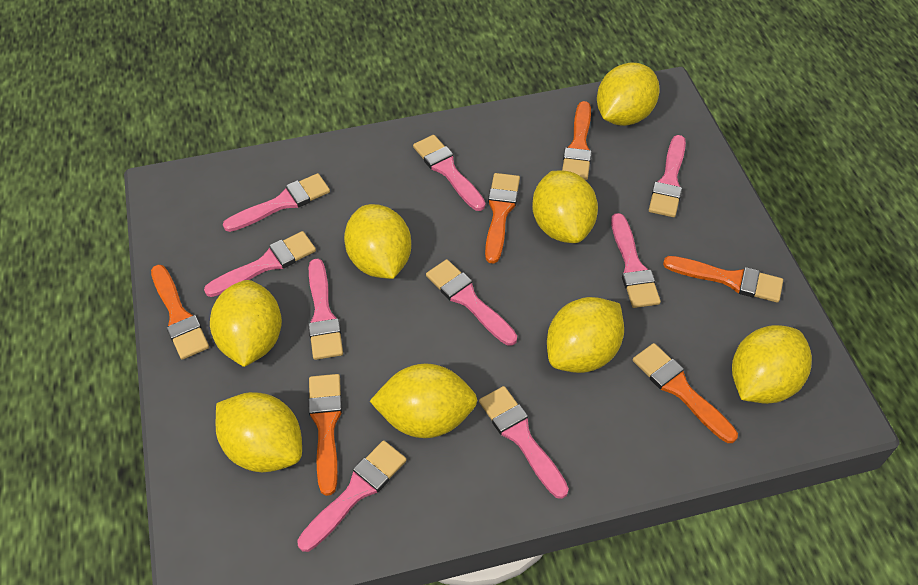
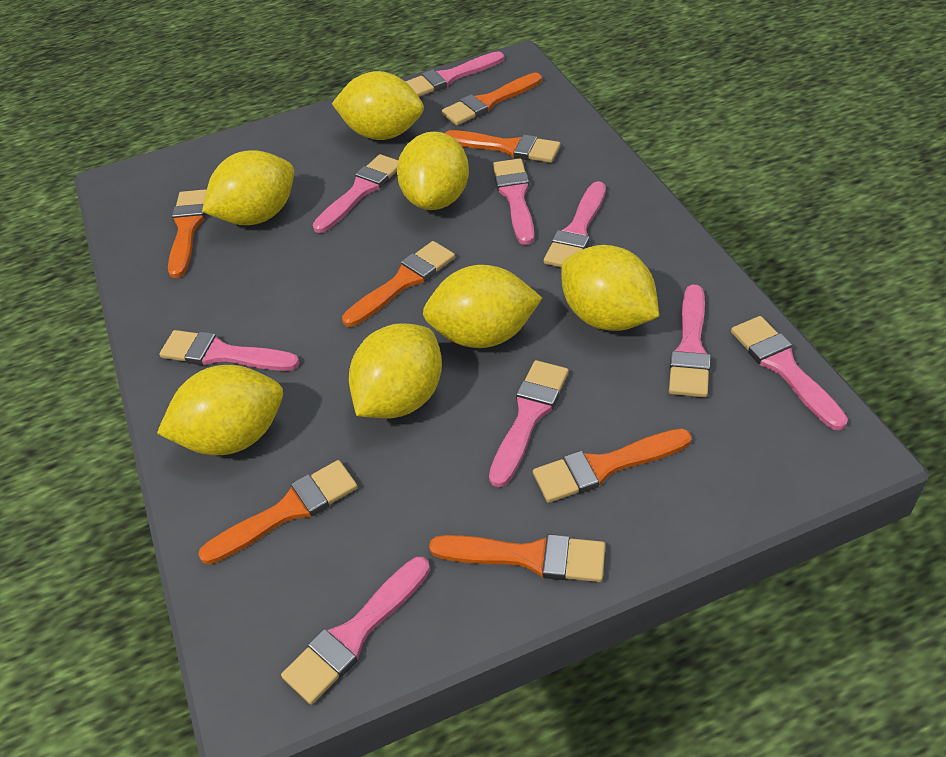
orange brush: 6 -> 7
yellow lemon: 8 -> 7

